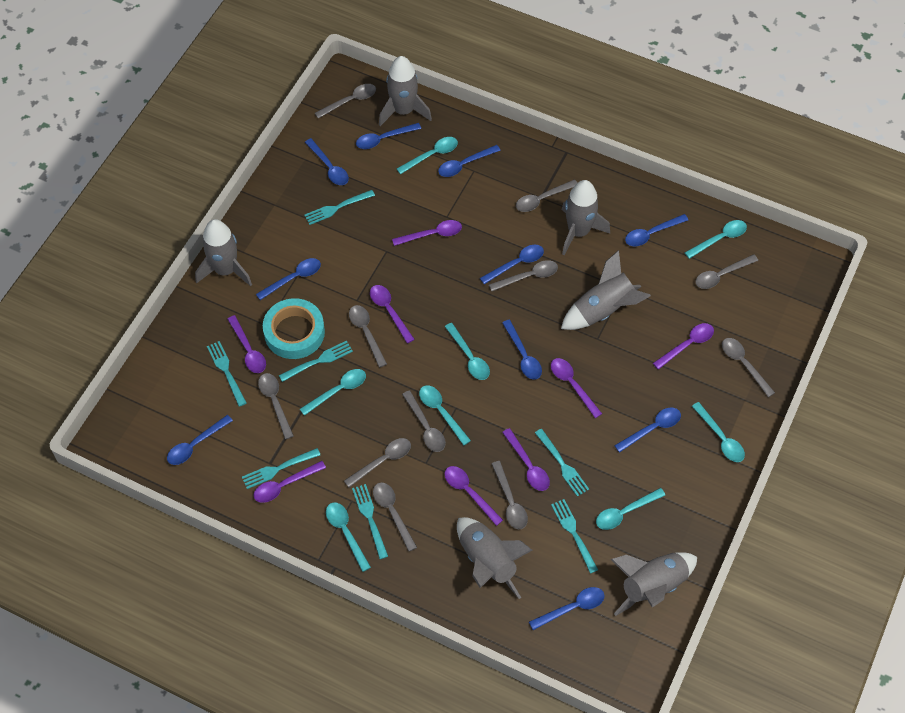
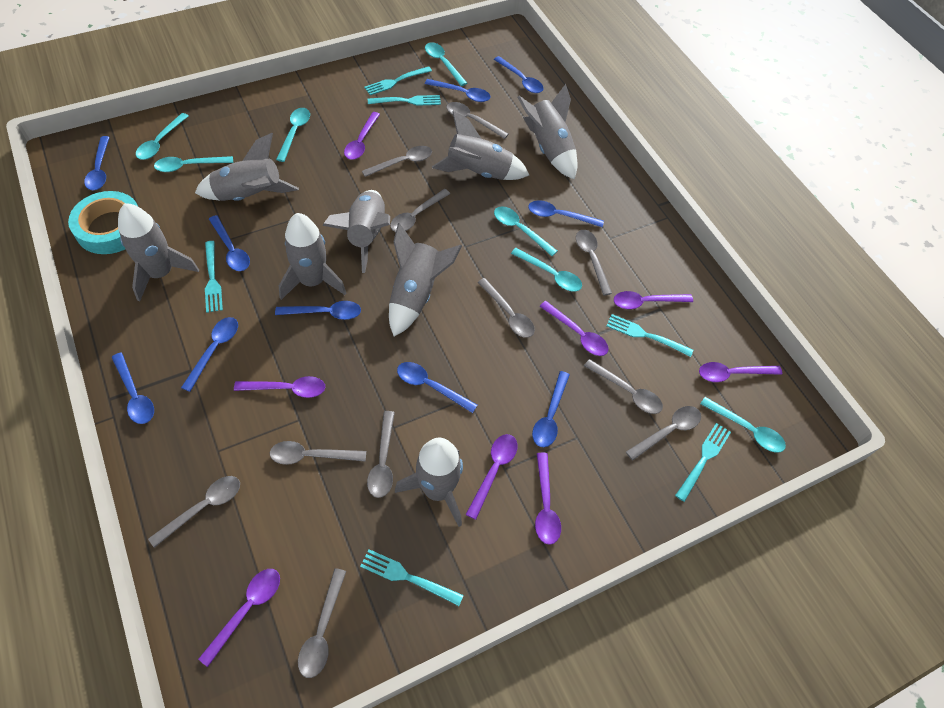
grey rocket: 6 -> 8
turquoise fork: 7 -> 6
turquoise spoon: 8 -> 7

